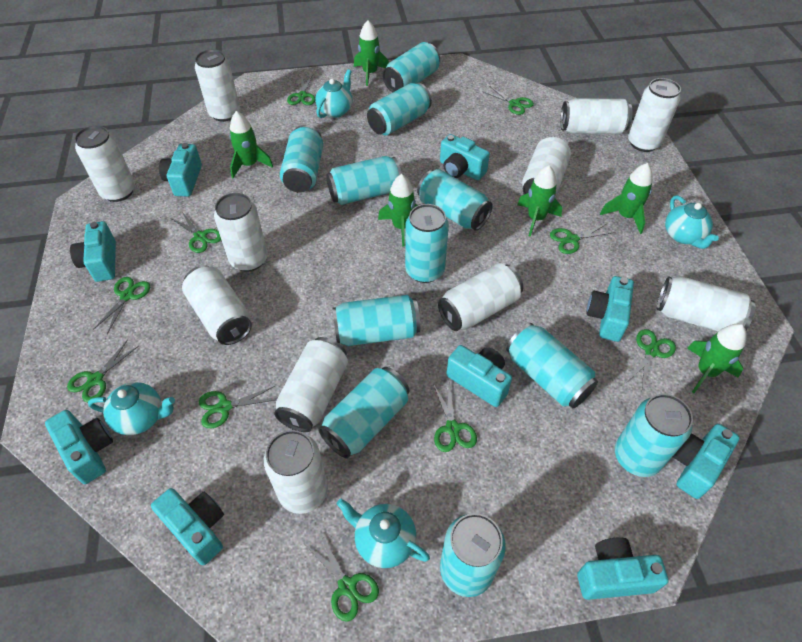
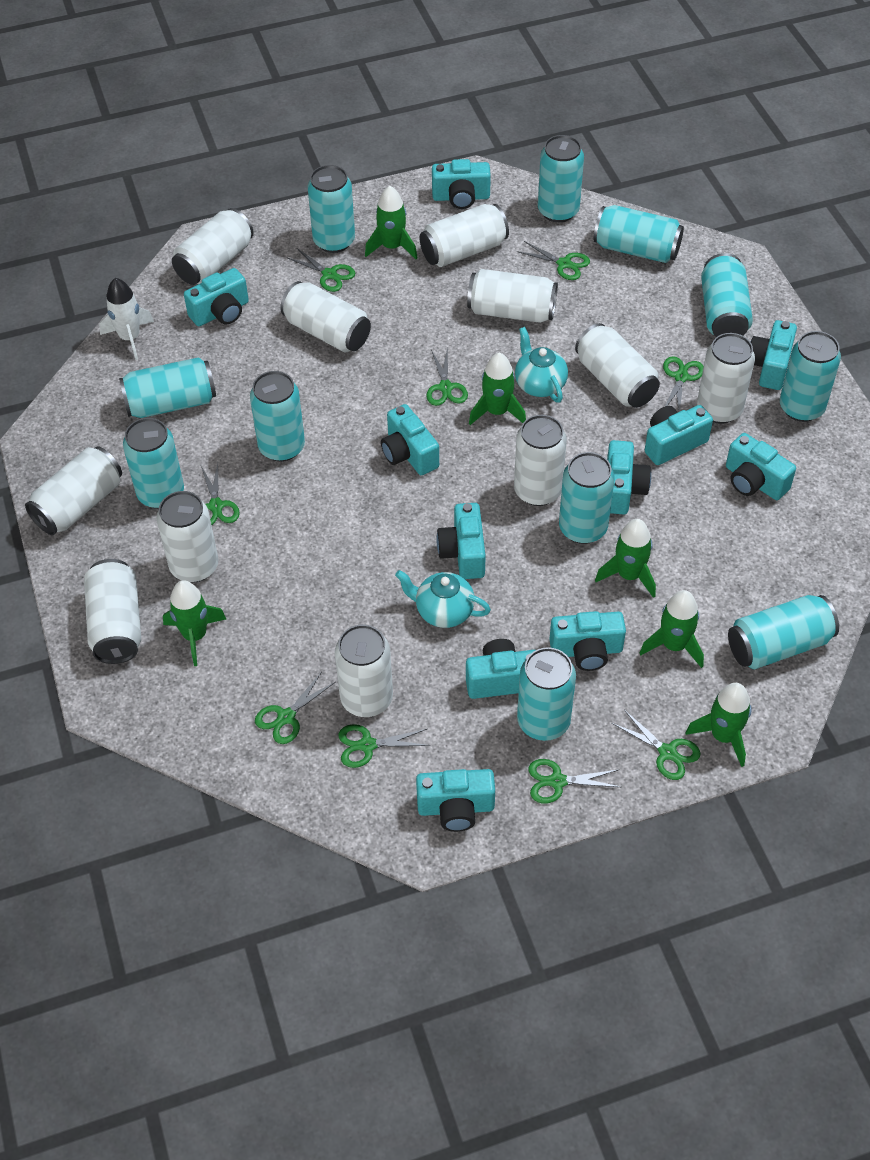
green scissors: 10 -> 9
turquoise camera: 9 -> 11
turquoise teapot: 4 -> 2
white rocket: 0 -> 1

